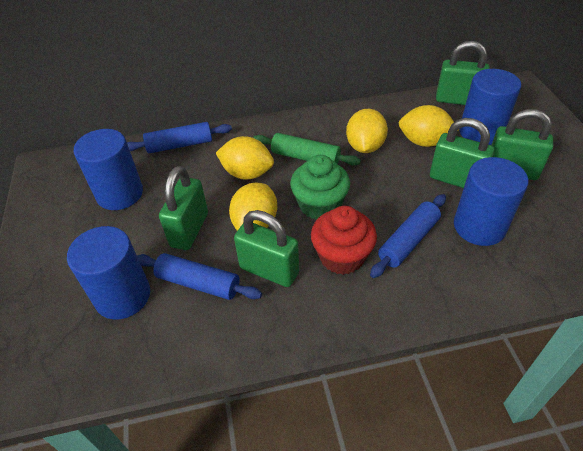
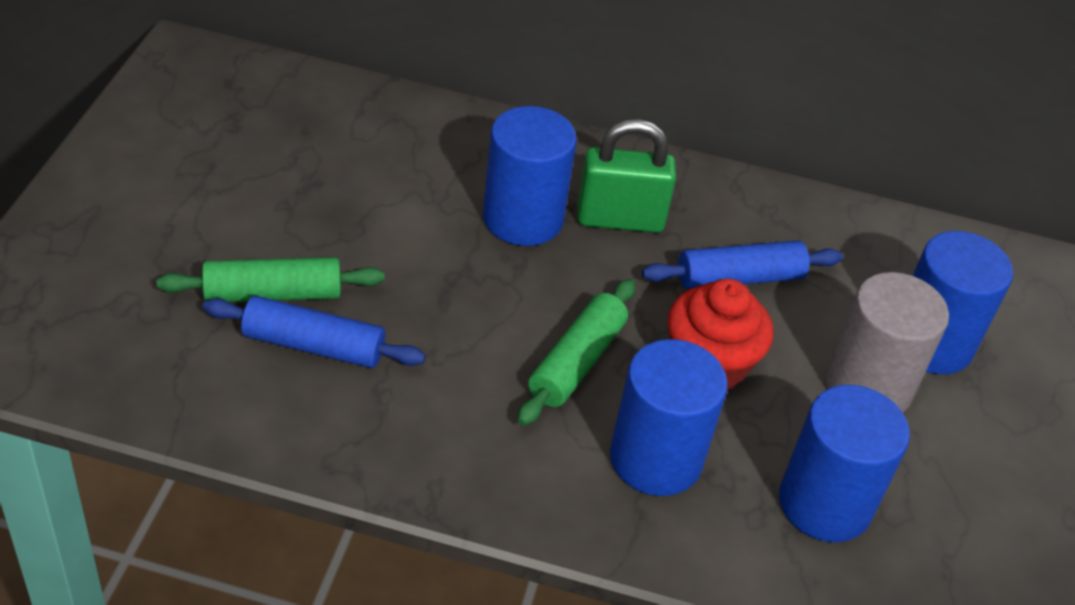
blue rolling pin: 3 -> 2
green cupcake: 1 -> 0
green padlock: 5 -> 1
green rolling pin: 1 -> 2
grey cylinder: 0 -> 1
yellow lemon: 4 -> 0

